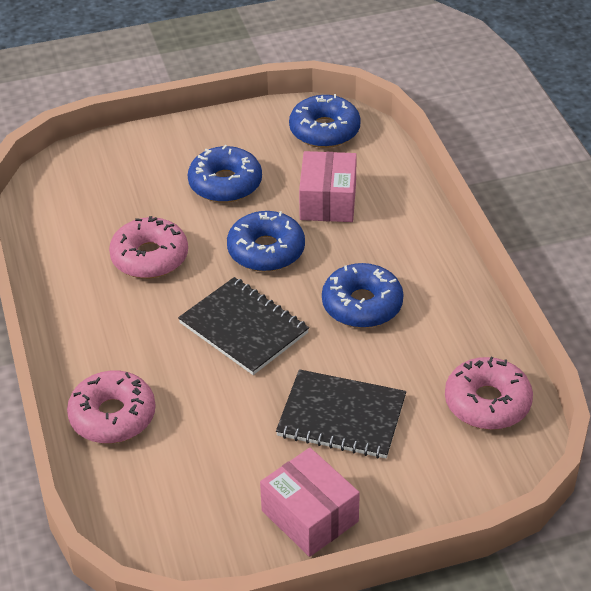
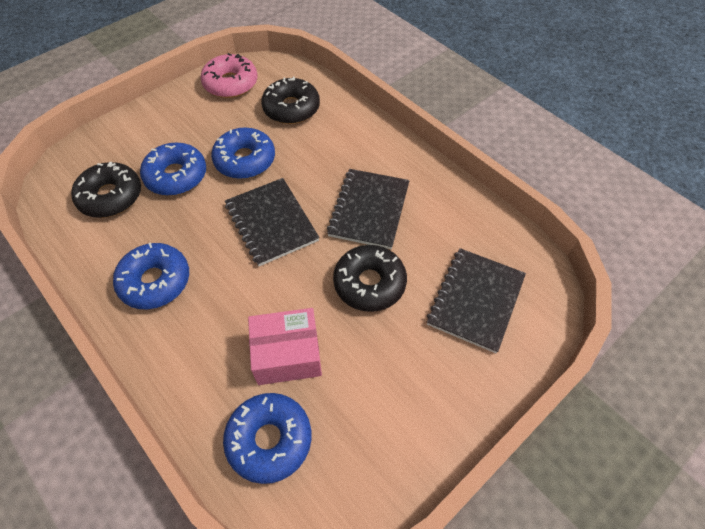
black donut: 0 -> 3
black notebook: 2 -> 3
pink box: 2 -> 1
pink donut: 3 -> 1

